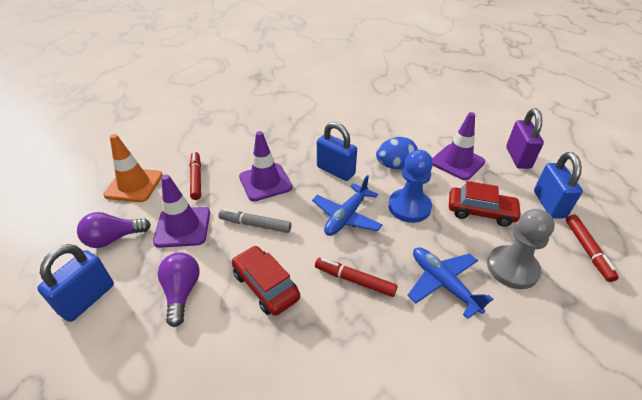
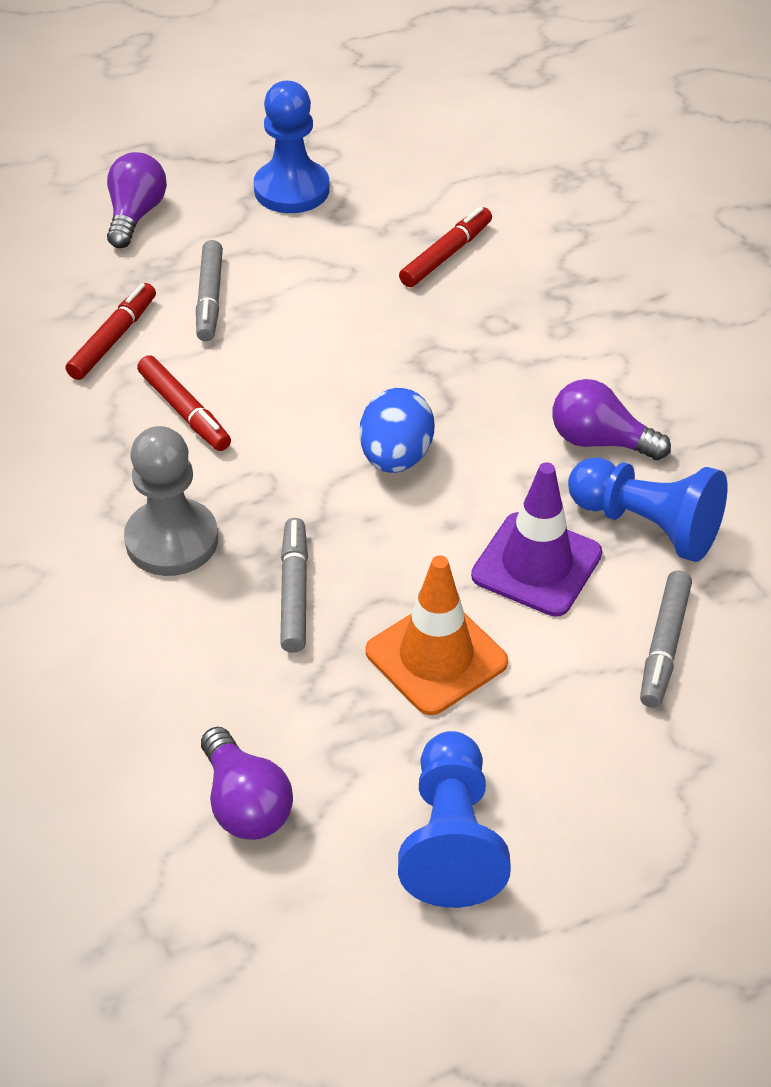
blue padlock: 3 -> 0
blue pawn: 1 -> 3
blue plane: 2 -> 0
grey marker: 1 -> 3
purple light bulb: 2 -> 3
purple padlock: 1 -> 0
purple traffic cone: 3 -> 1
red car: 2 -> 0

